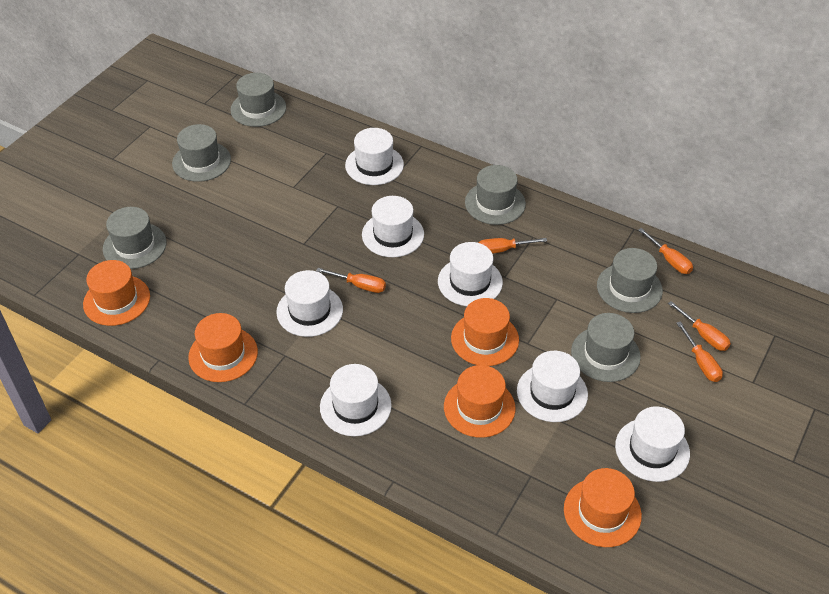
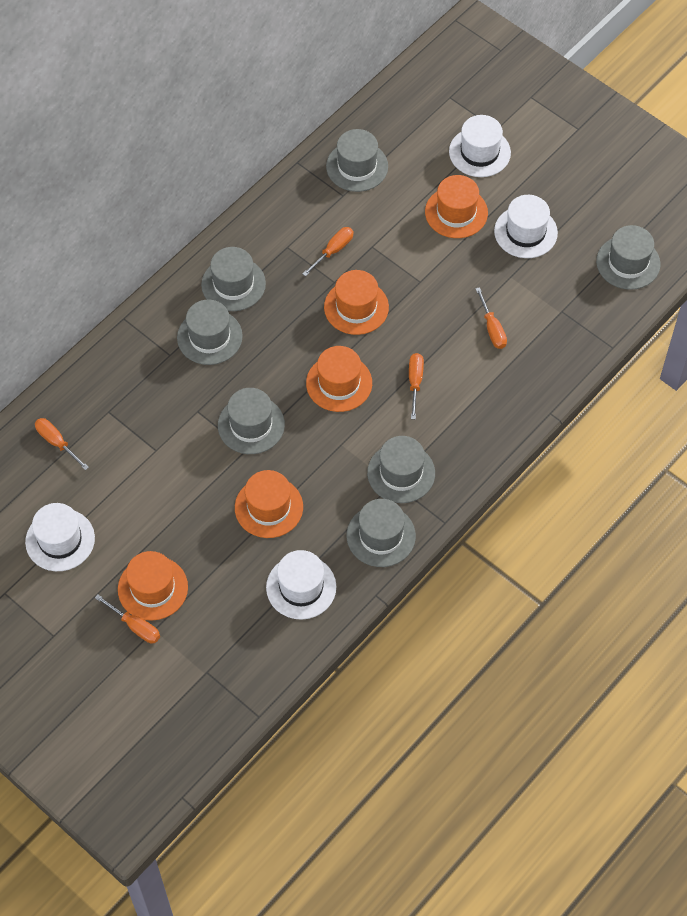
grey hat: 6 -> 7
white hat: 7 -> 4

